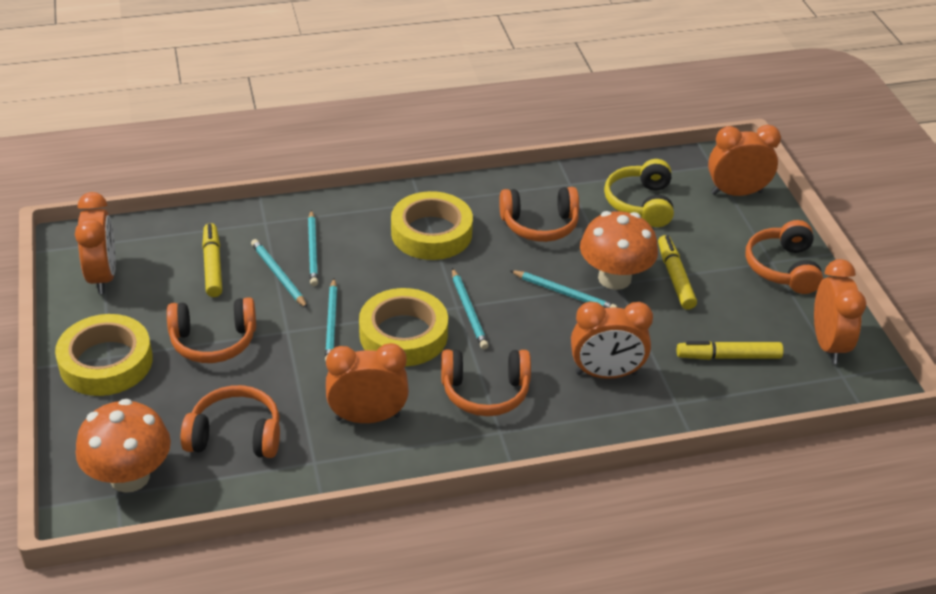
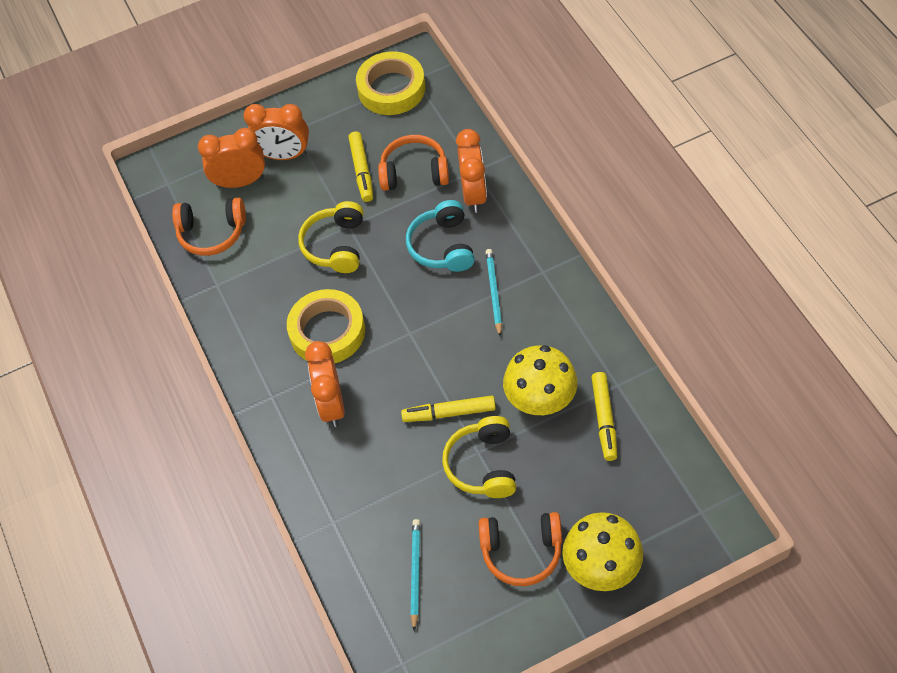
orange clock: 5 -> 4
orange headphones: 5 -> 3
orange mushroom: 2 -> 0
turquoise headphones: 0 -> 1
turquoise pencil: 5 -> 2
yellow headphones: 1 -> 2
yellow mushroom: 0 -> 2
yellow tape: 3 -> 2

